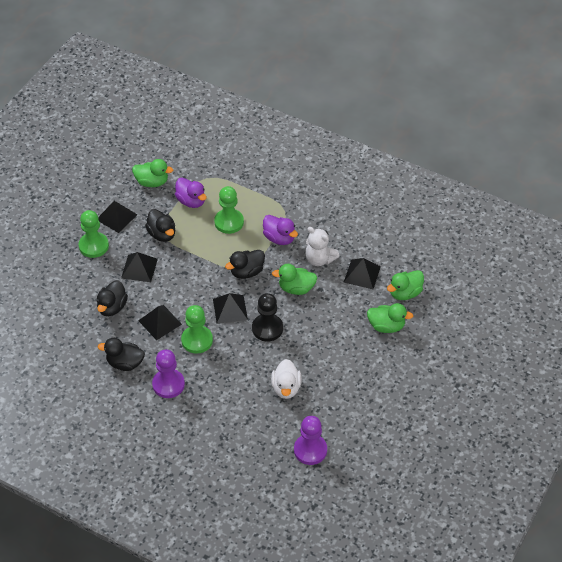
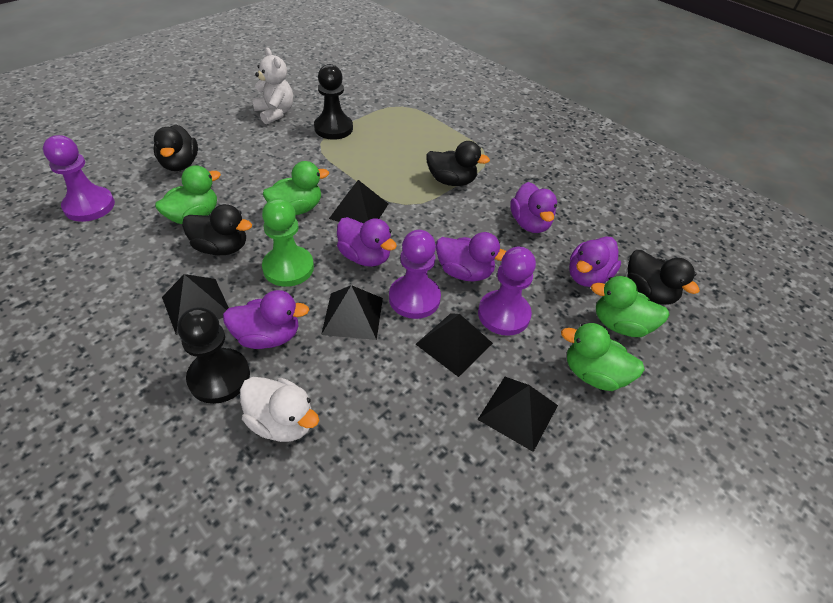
black pawn: 1 -> 2
green pawn: 3 -> 1
purple duck: 2 -> 5
purple pawn: 2 -> 3

